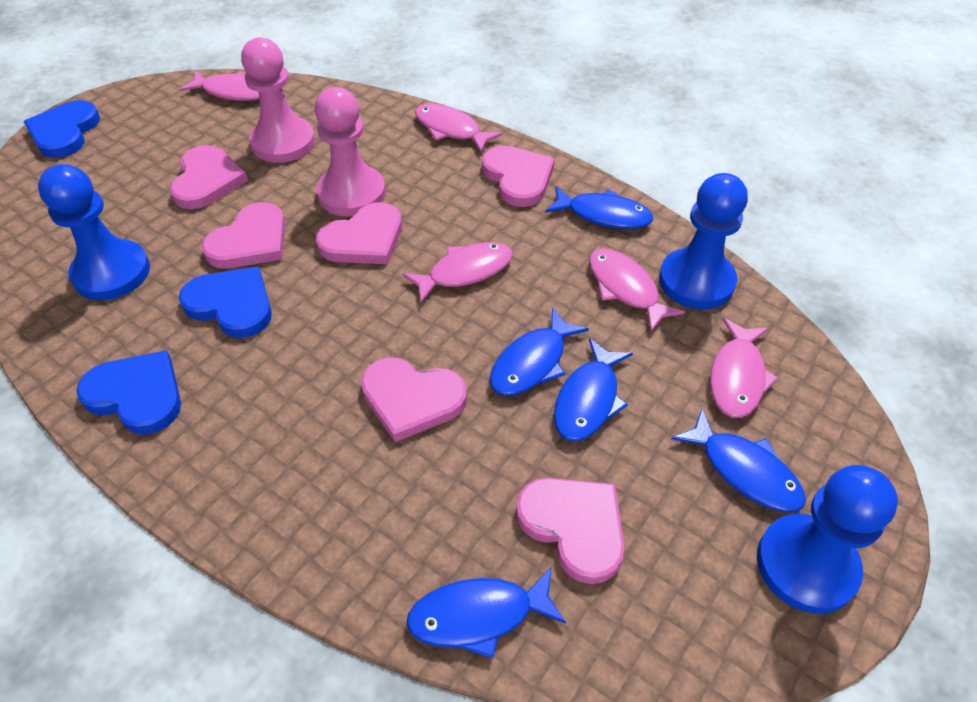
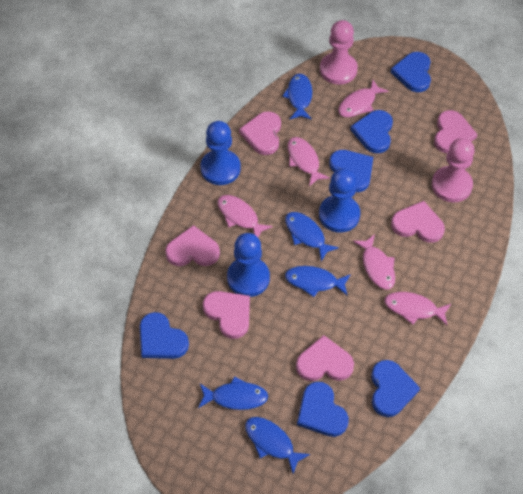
blue heart: 3 -> 6

